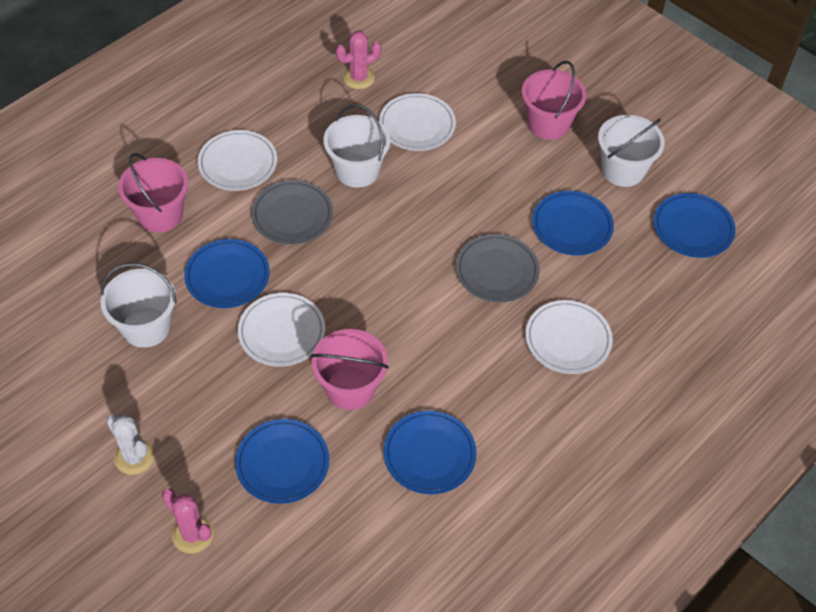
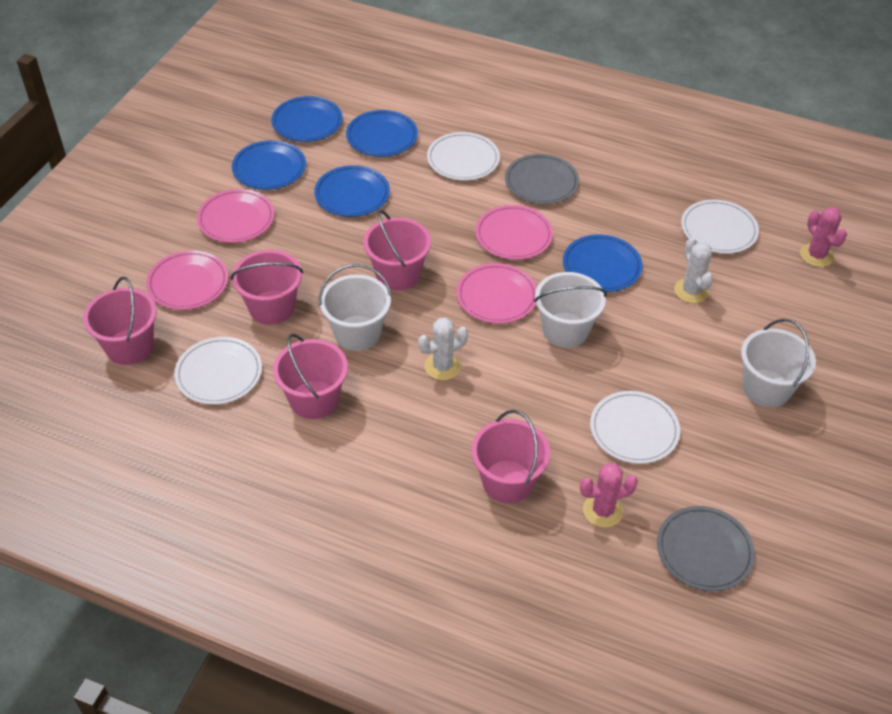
pink bucket: 3 -> 5
pink plate: 0 -> 4
white cactus: 1 -> 2

